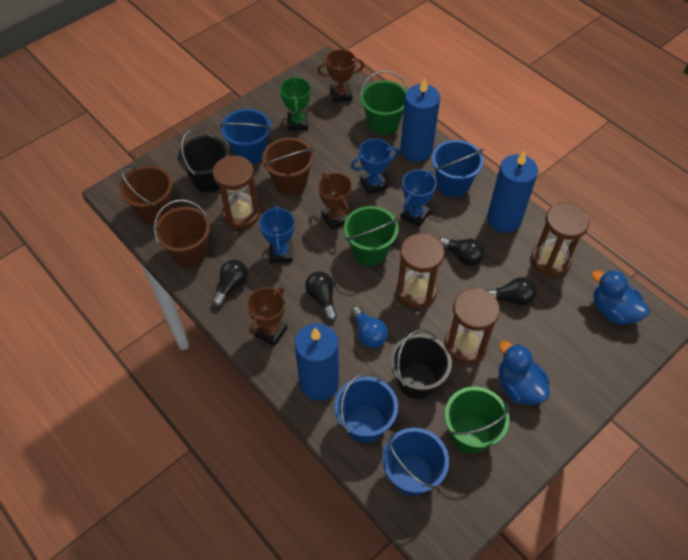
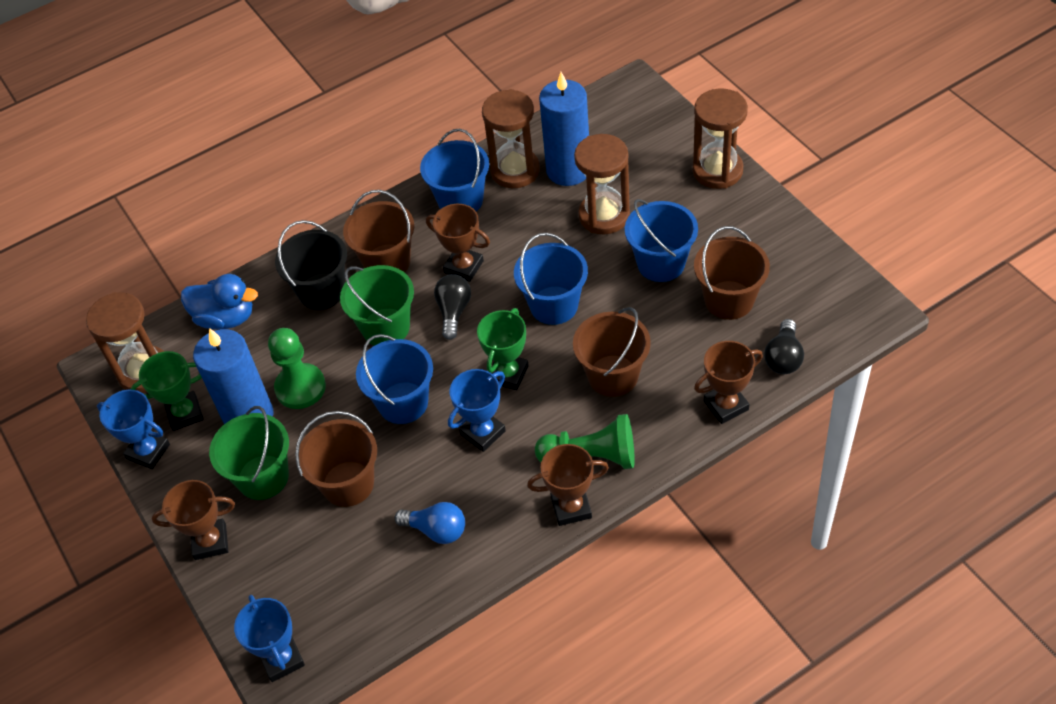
black bucket: 2 -> 1
black light bulb: 4 -> 2
blue candle: 3 -> 2
blue duck: 2 -> 1
brown bucket: 3 -> 4
brown trophy: 3 -> 4
green bucket: 3 -> 2
green pawn: 0 -> 2
green trophy: 1 -> 2

